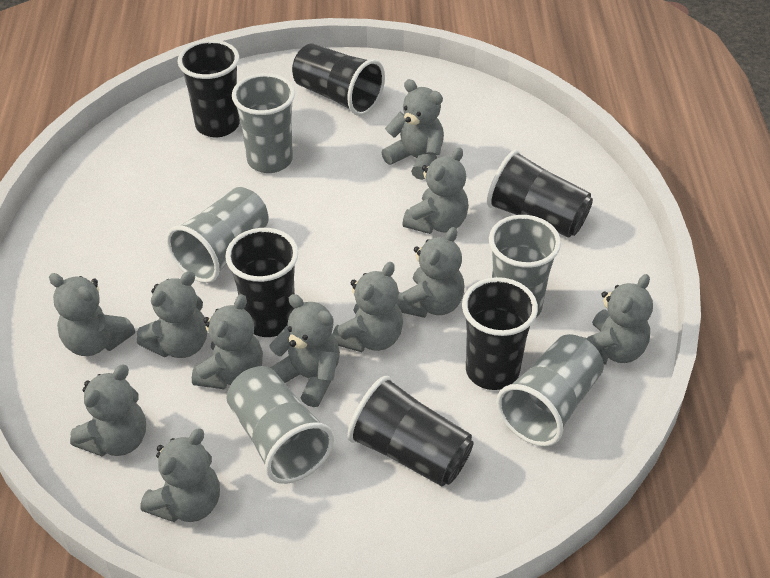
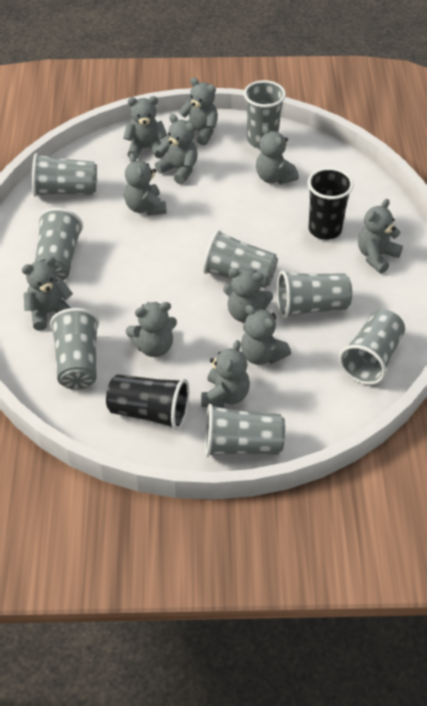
black cup: 6 -> 2
grey cup: 5 -> 8

